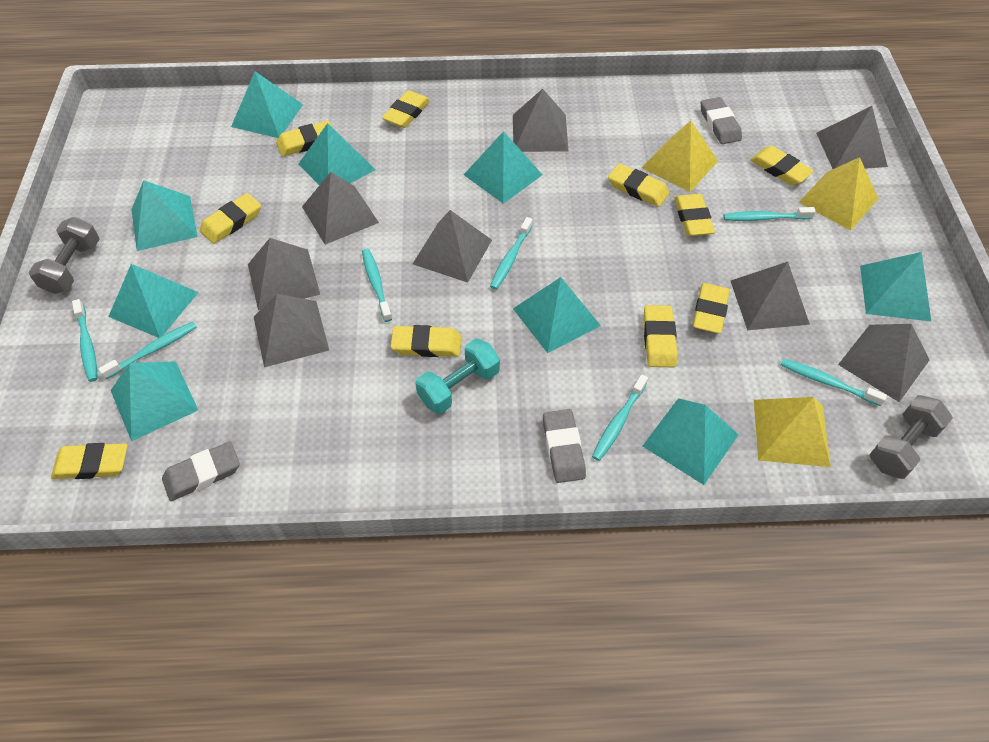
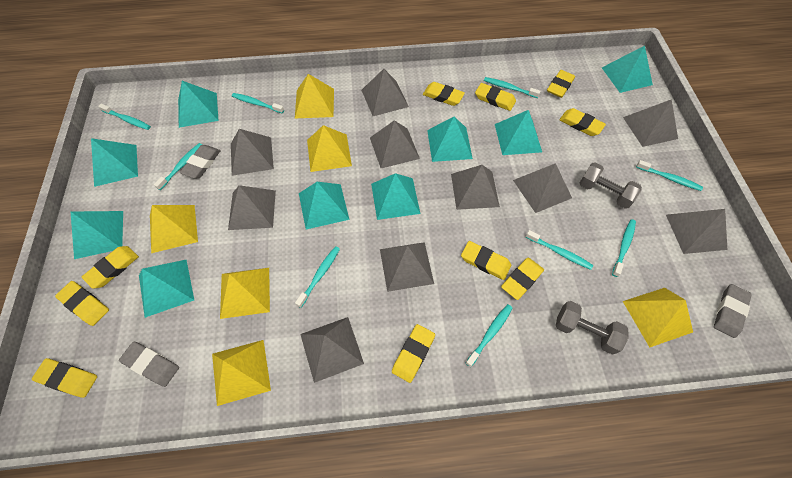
grey pyramid: 8 -> 10
turquoise dumbbell: 1 -> 0
turquoise toothbrush: 7 -> 9
yellow pyramid: 3 -> 6

